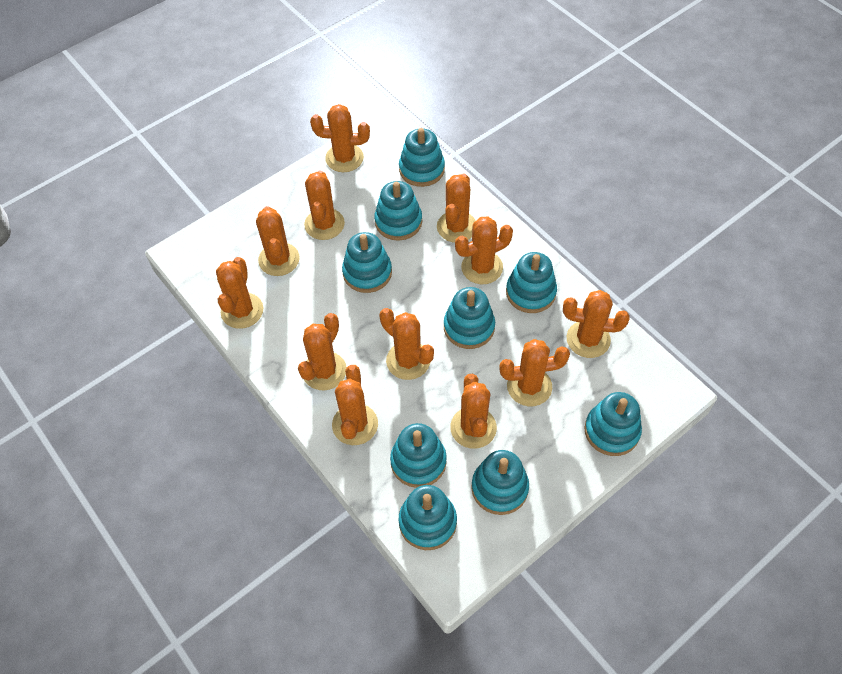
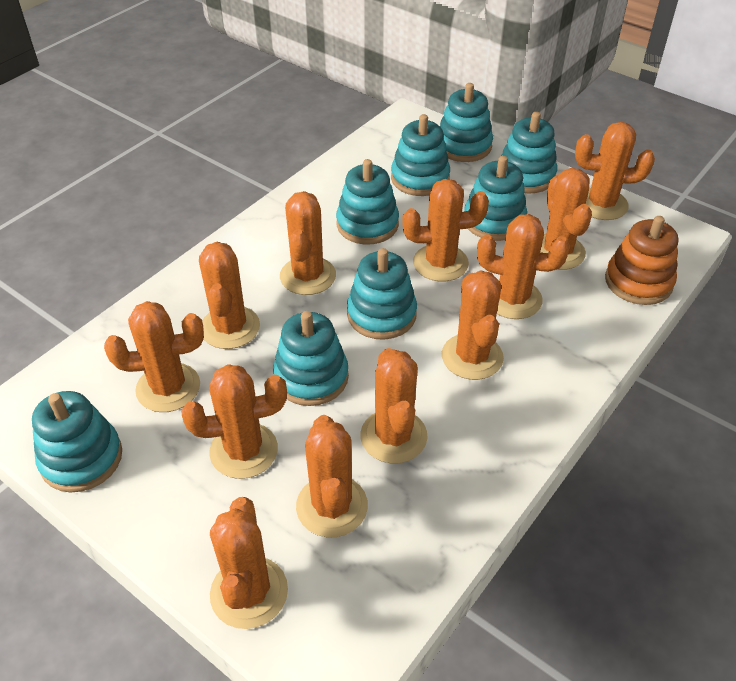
orange stacking toy: 0 -> 1
turquoise stacking toy: 9 -> 8

